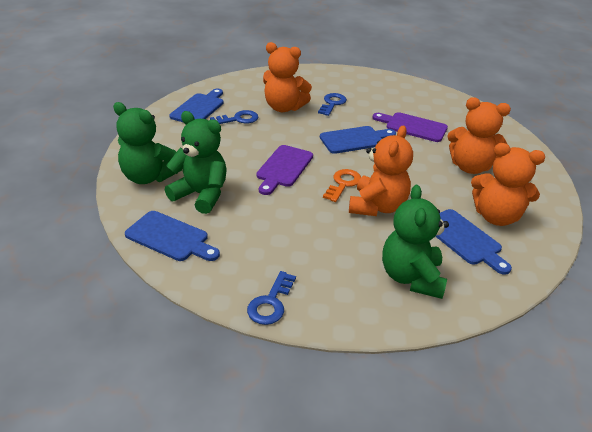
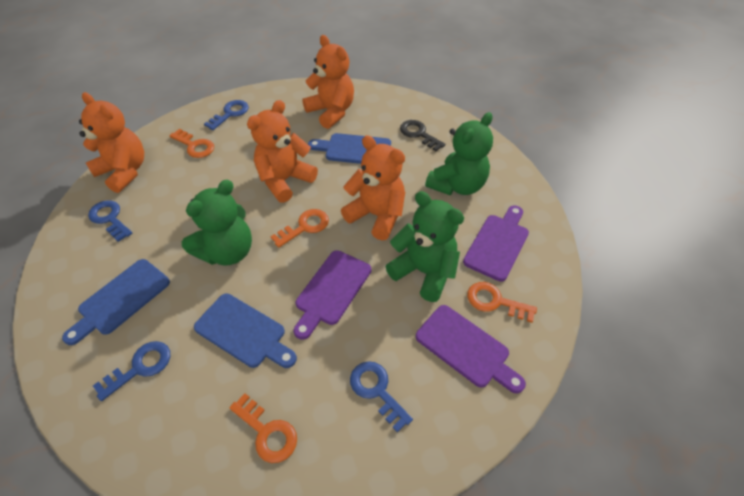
black key: 0 -> 1
blue cutting board: 4 -> 3
blue key: 3 -> 4
orange key: 1 -> 4
purple cutting board: 2 -> 3

